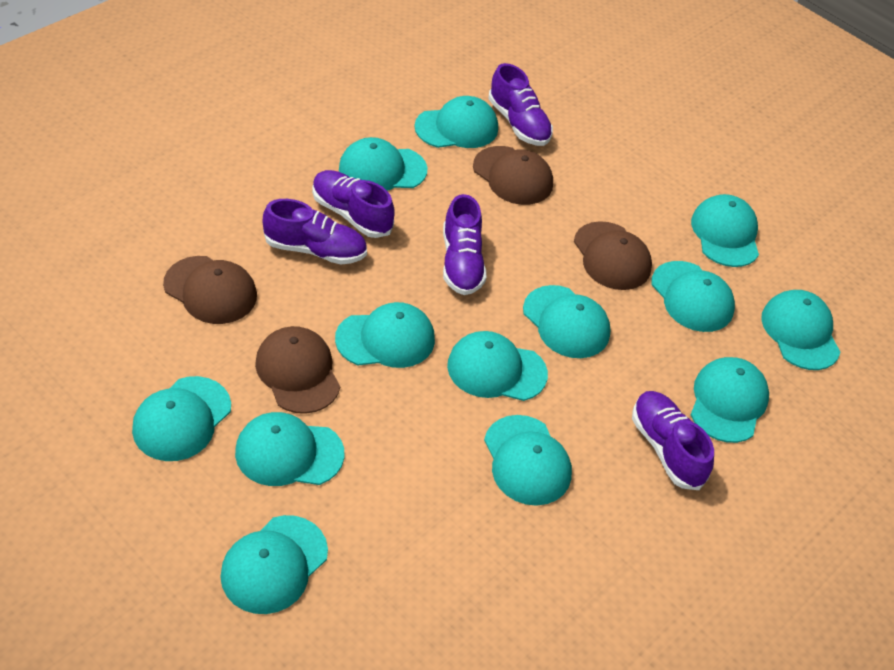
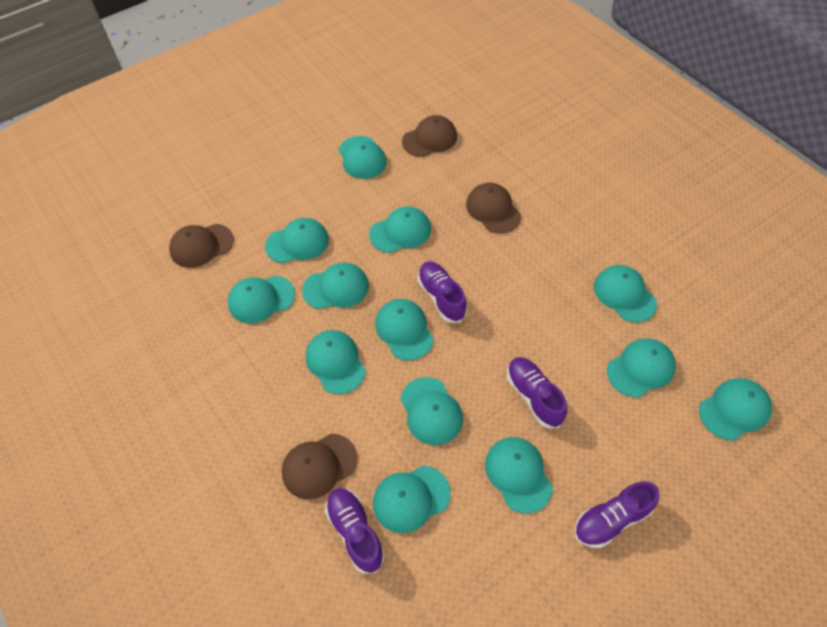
purple shoe: 5 -> 4

